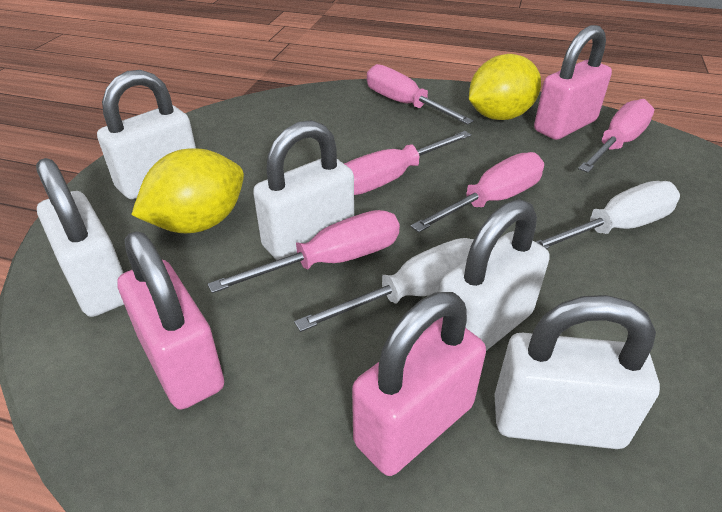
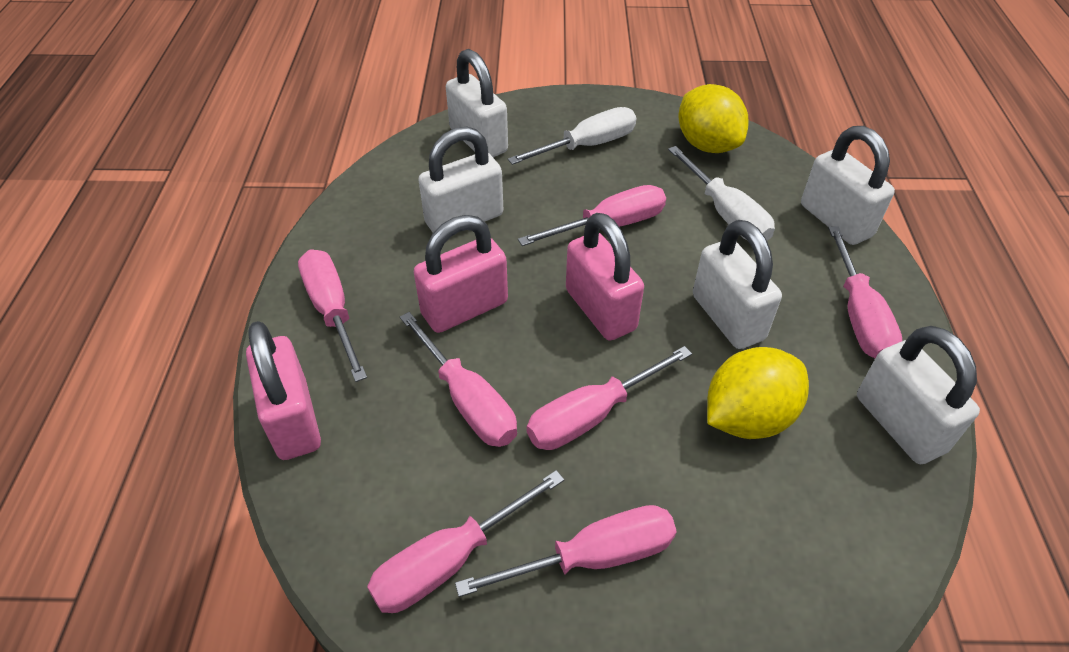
pink screwdriver: 5 -> 7

